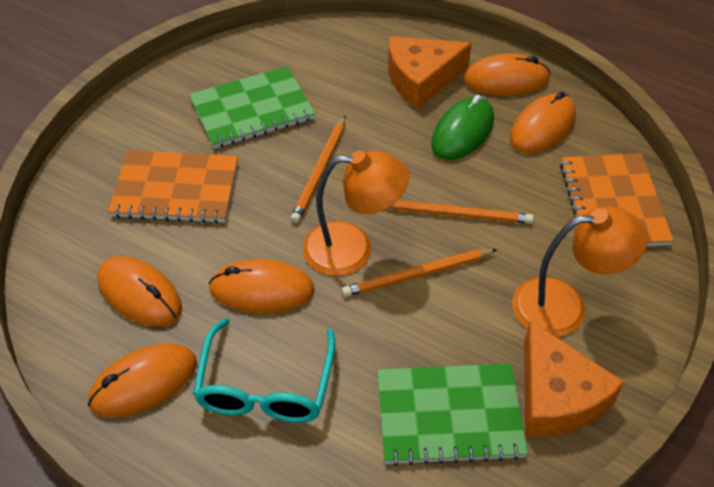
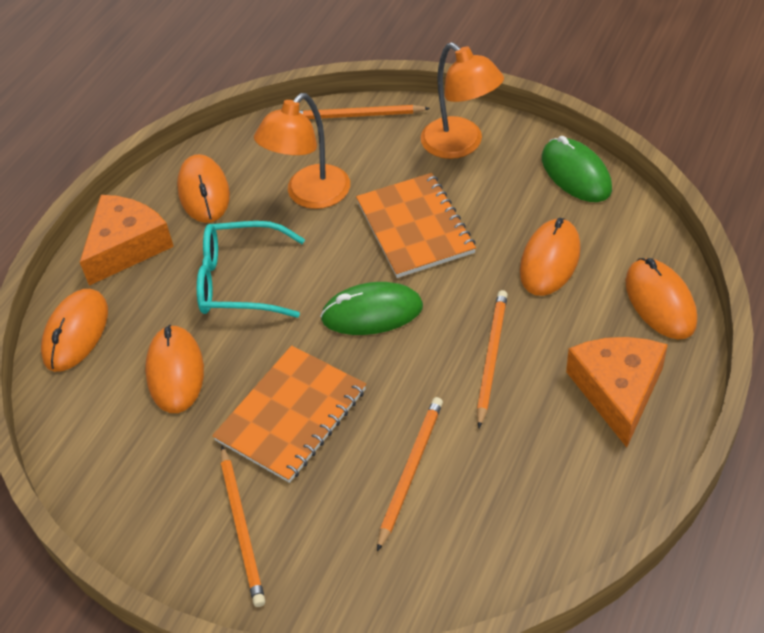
green mouse: 1 -> 2
green notebook: 2 -> 0
orange pencil: 3 -> 4

